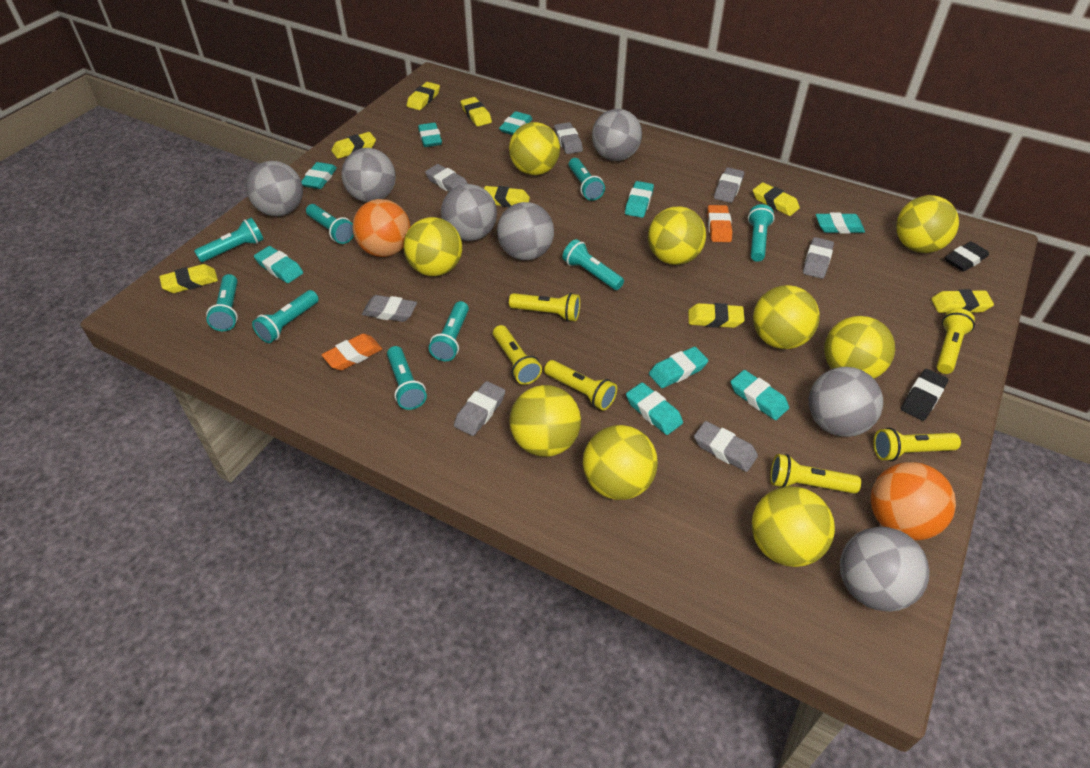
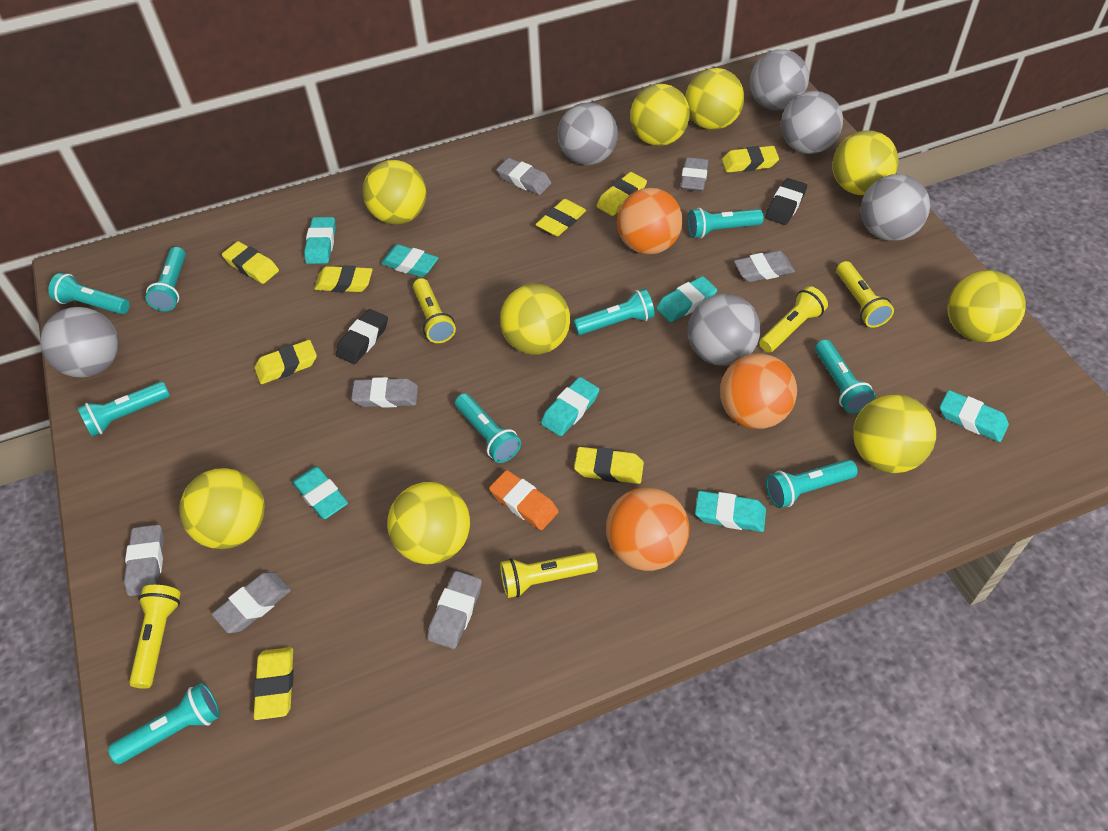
grey ball: 7 -> 6
orange ball: 2 -> 3
orange eraser: 2 -> 1
turquoise eraser: 9 -> 7
yellow flashlight: 6 -> 5

